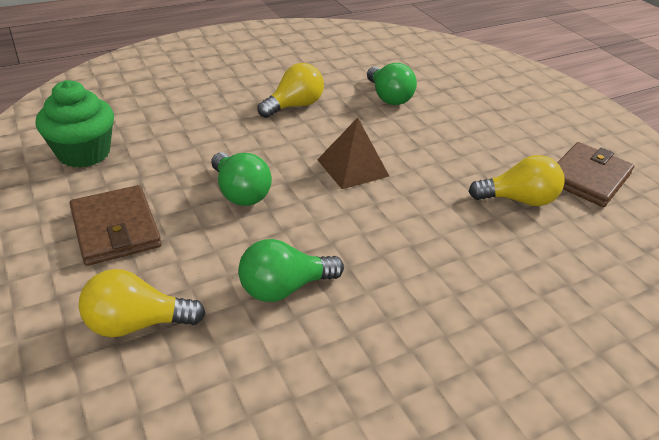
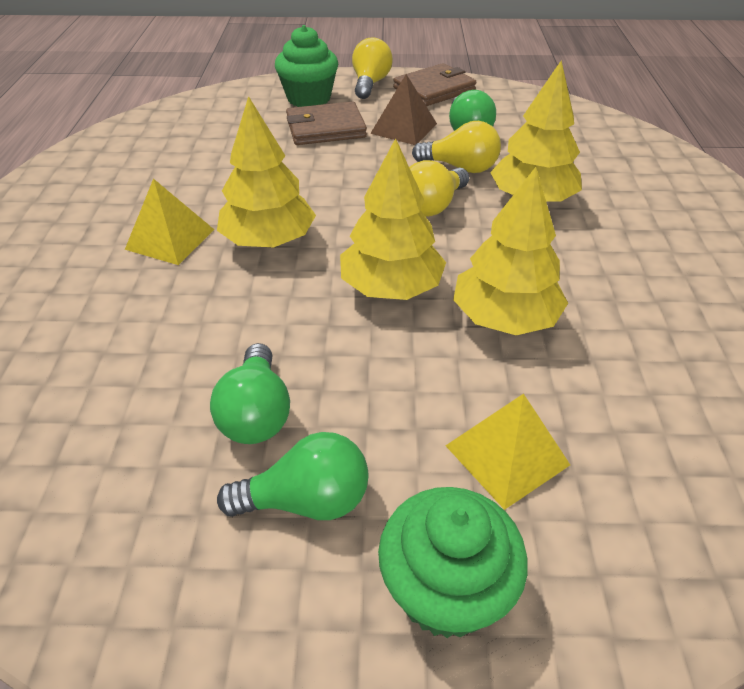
green cupcake: 1 -> 2
yellow pyramid: 0 -> 2
yellow tree: 0 -> 4

